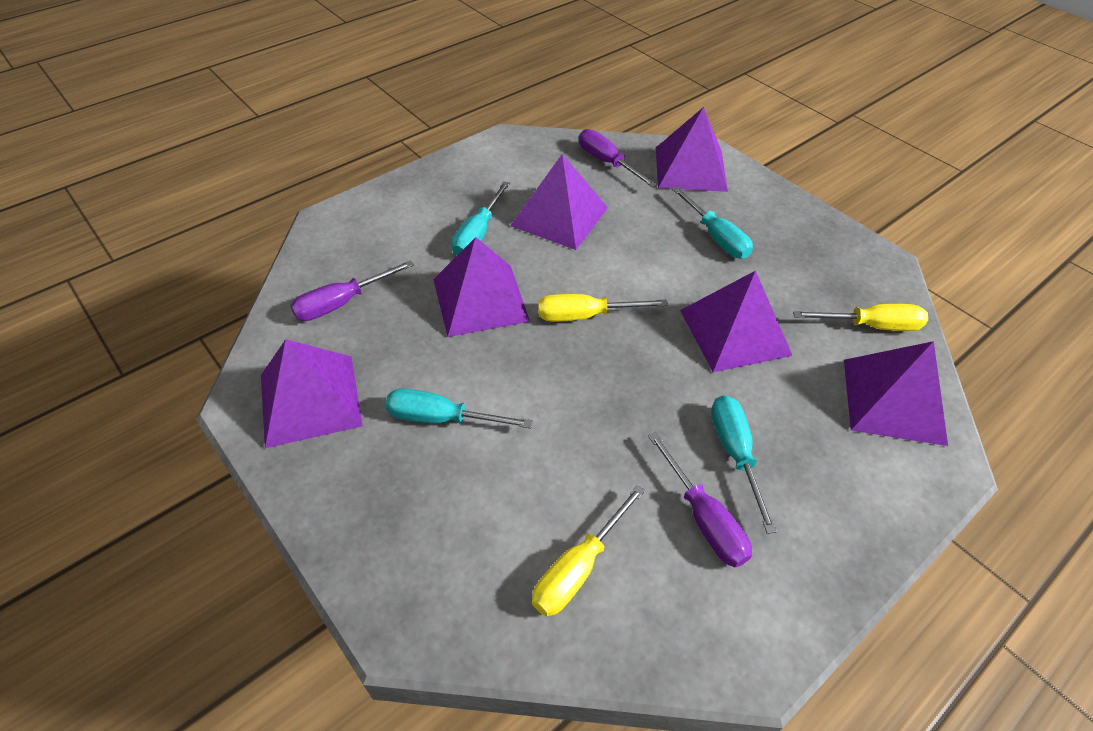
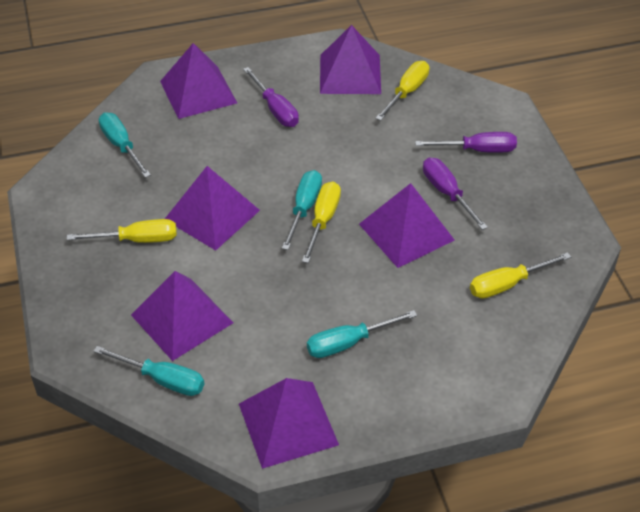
yellow screwdriver: 3 -> 4

